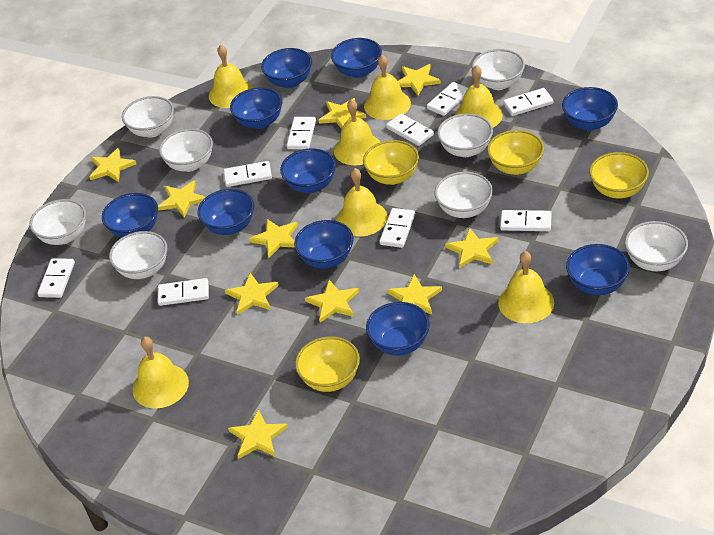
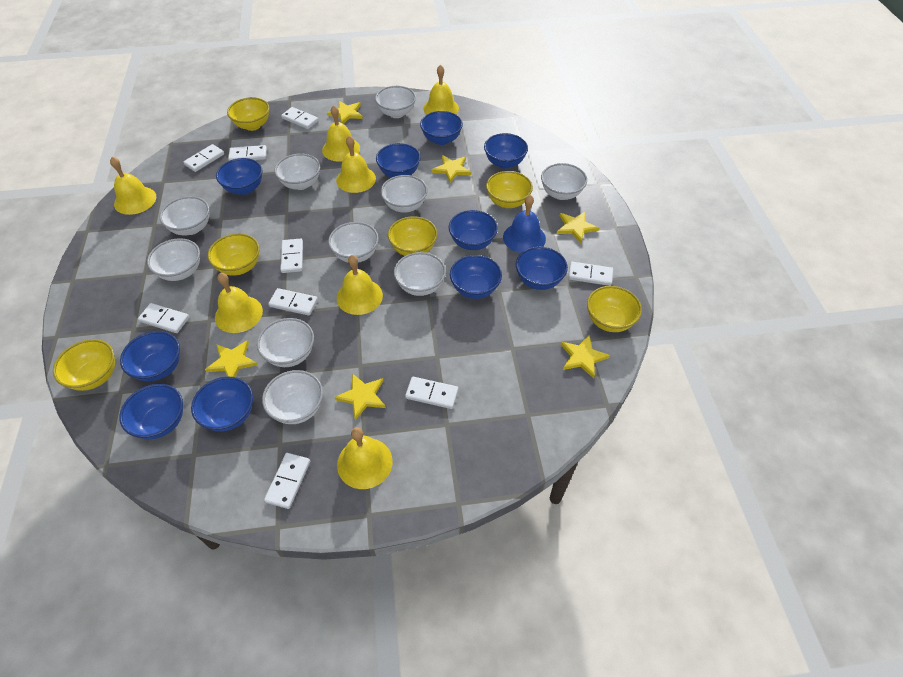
blue bell: 0 -> 1
white bowl: 8 -> 10
yellow bowl: 4 -> 6
yellow star: 10 -> 6

